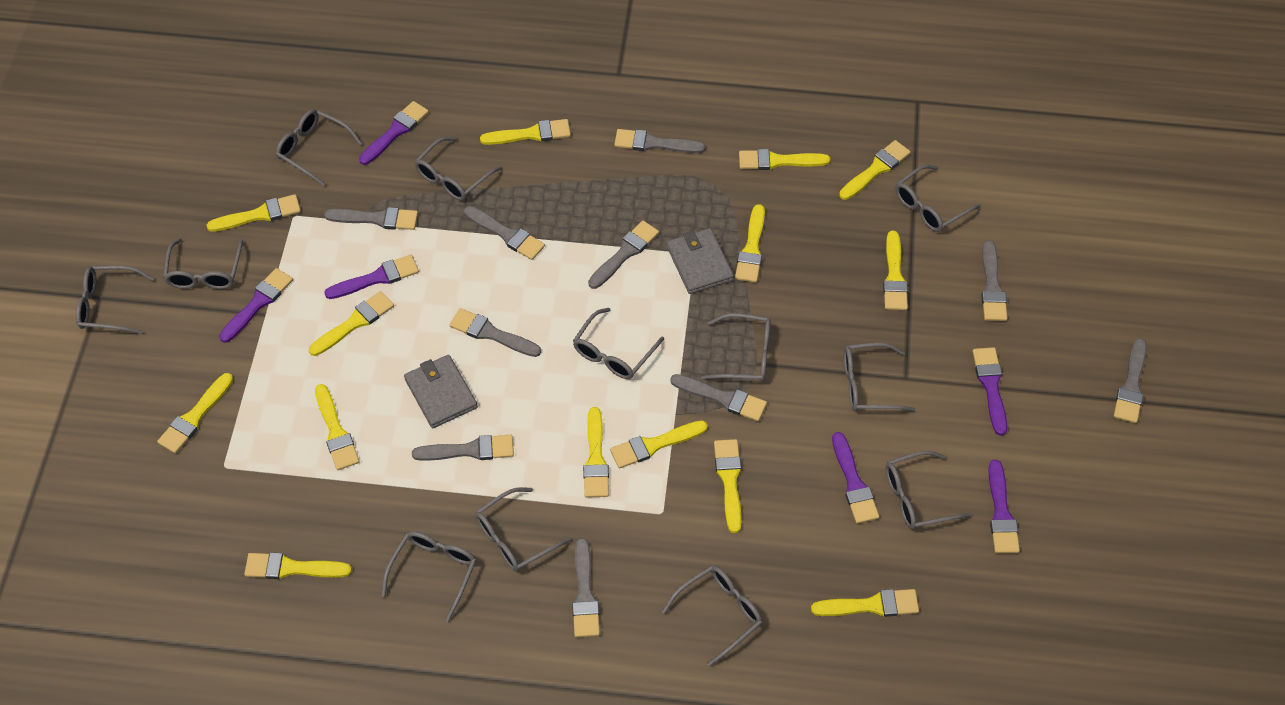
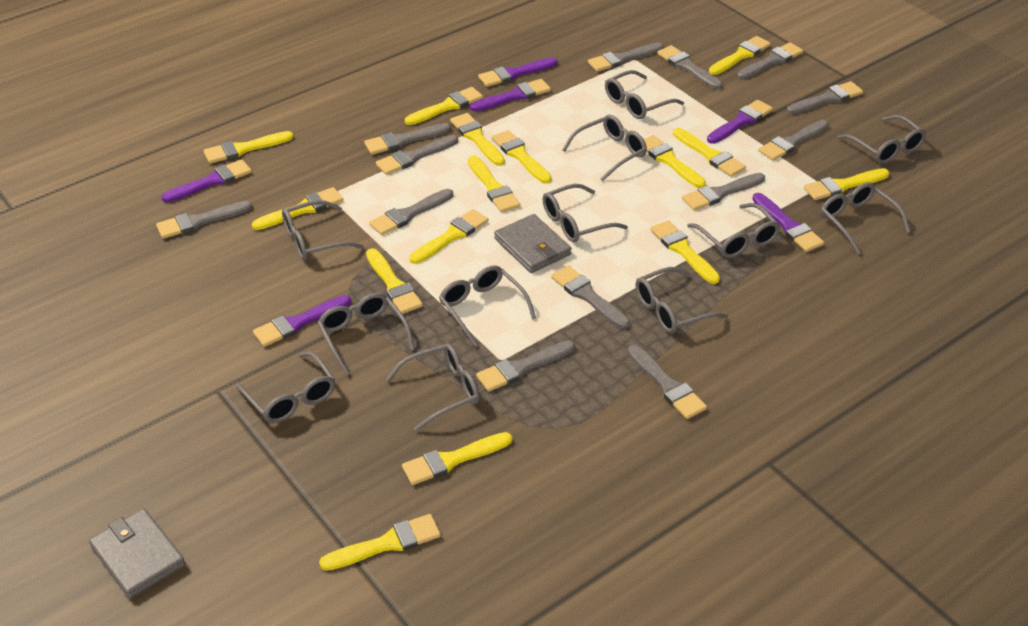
grey brush: 10 -> 13
yellow brush: 14 -> 15

